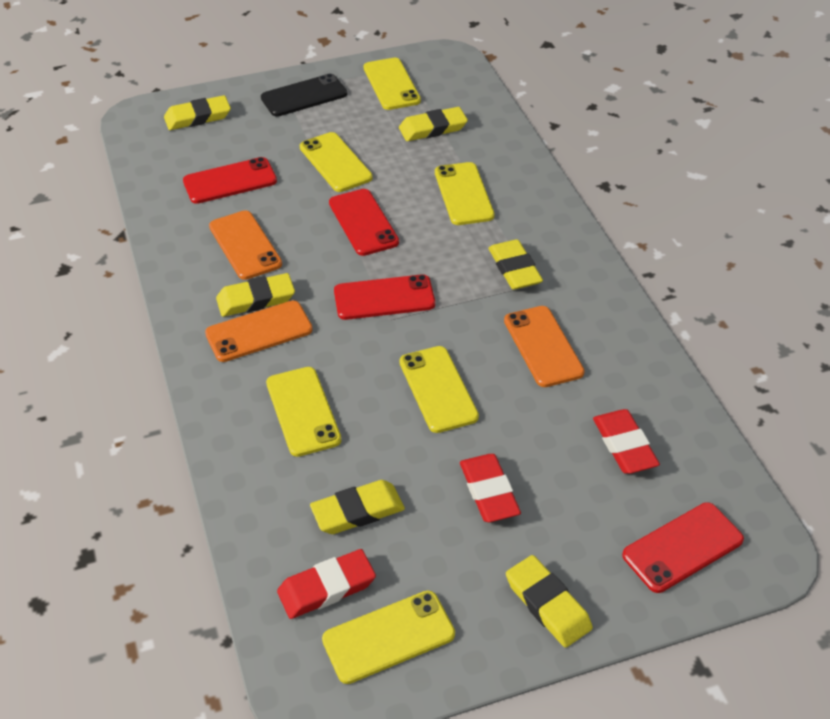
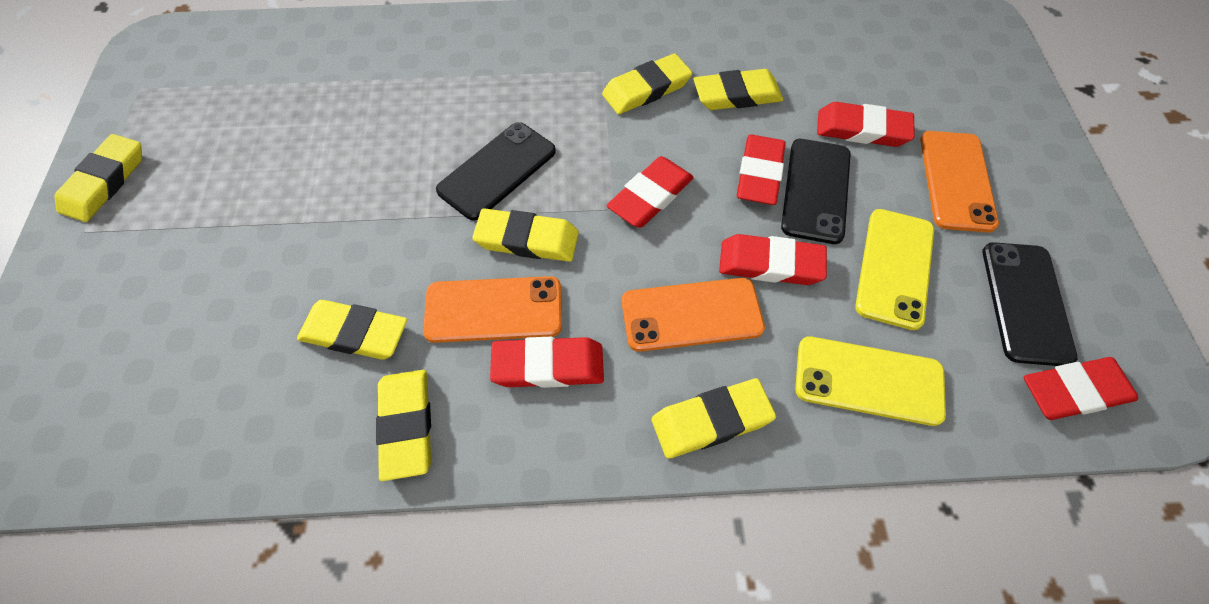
black phone: 1 -> 3
red eraser: 3 -> 6
red phone: 4 -> 0
yellow eraser: 6 -> 7
yellow phone: 6 -> 2

